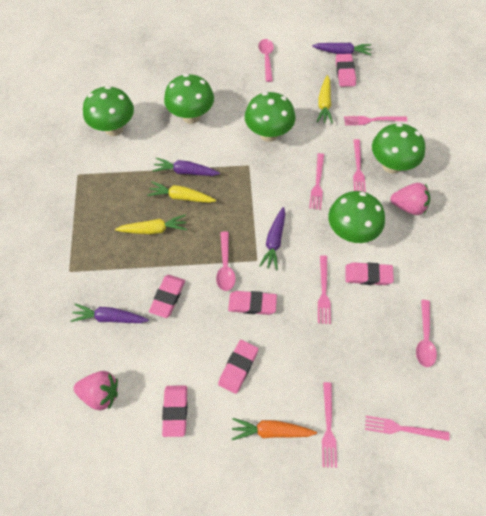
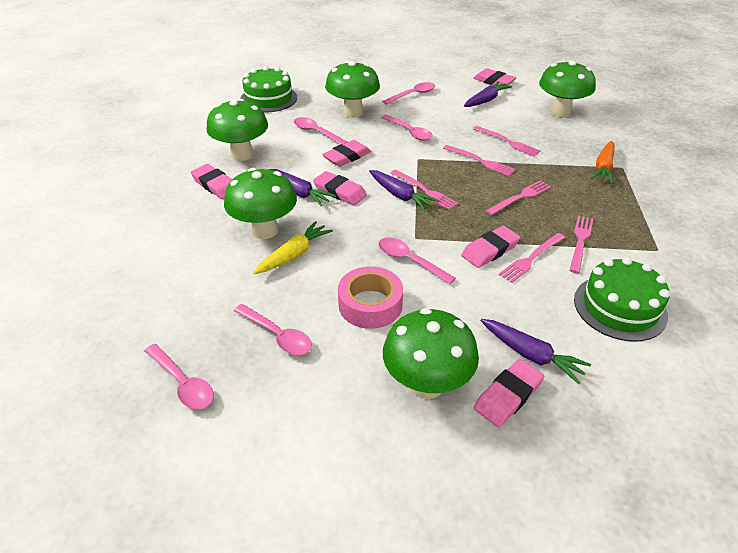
green cake: 0 -> 2
pink spoon: 3 -> 6
pink strawberry: 2 -> 0
pink tape: 0 -> 1
yellow carrot: 3 -> 1

